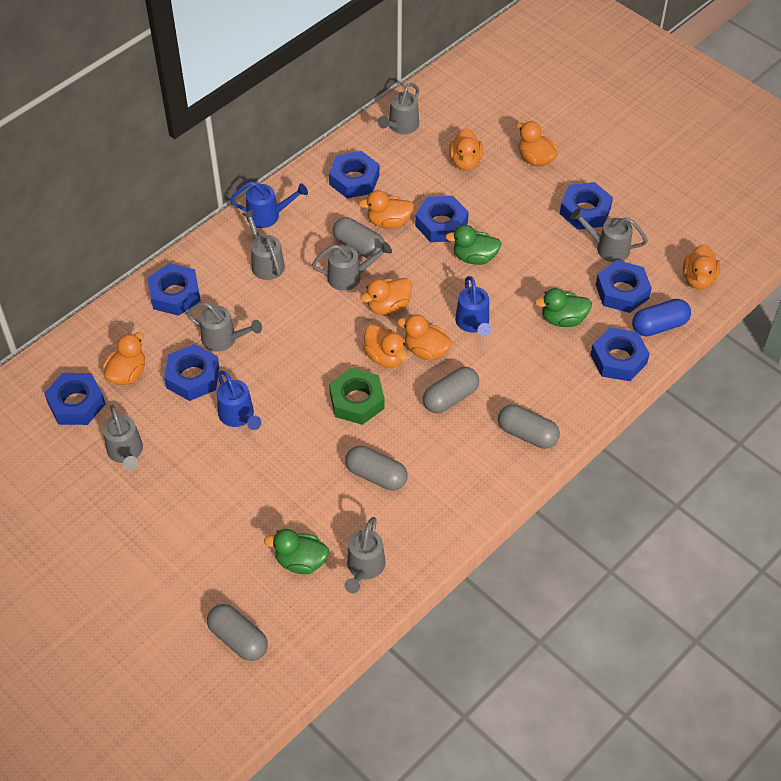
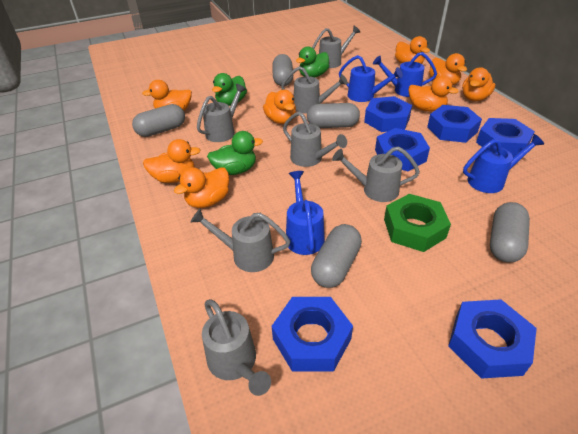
blue capsule: 1 -> 0
blue nut: 8 -> 6
blue watering can: 3 -> 4

